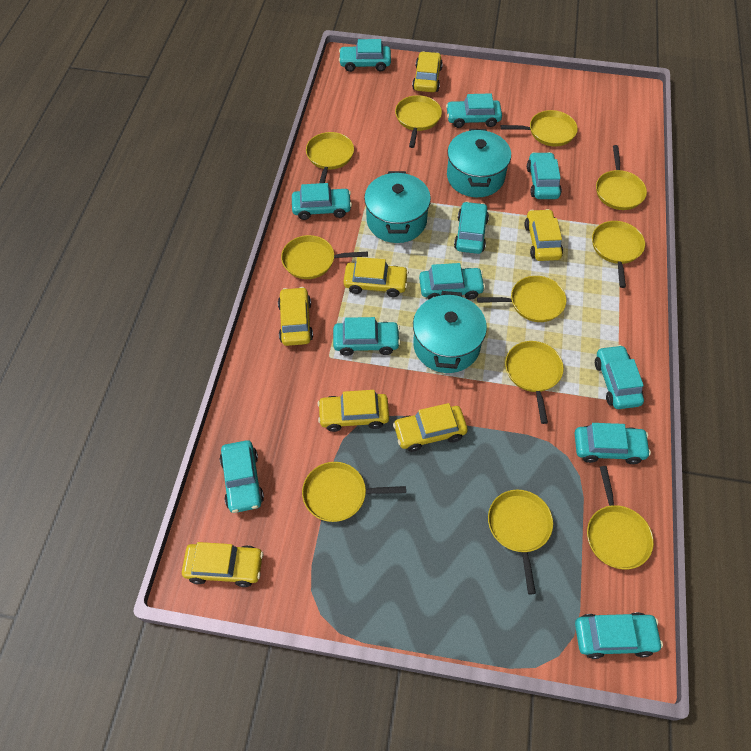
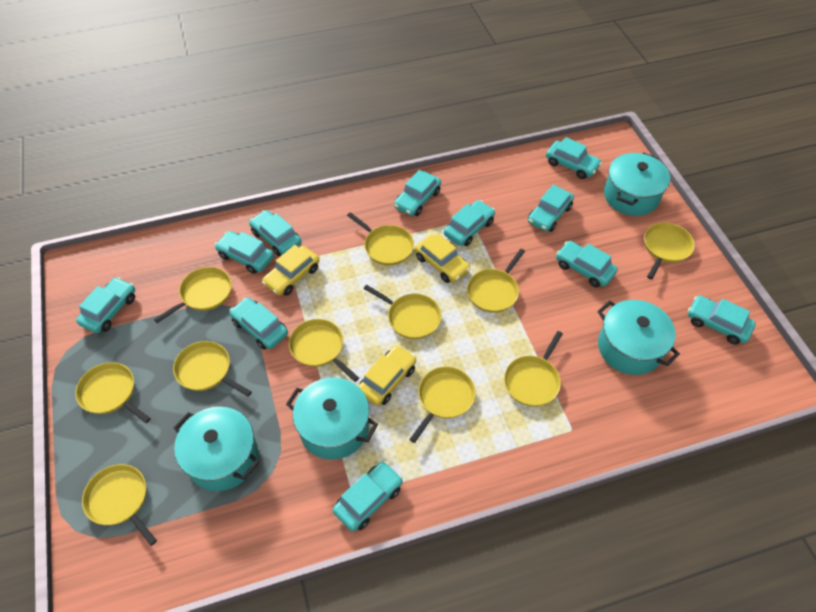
turquoise pot: 3 -> 4
yellow car: 7 -> 3

